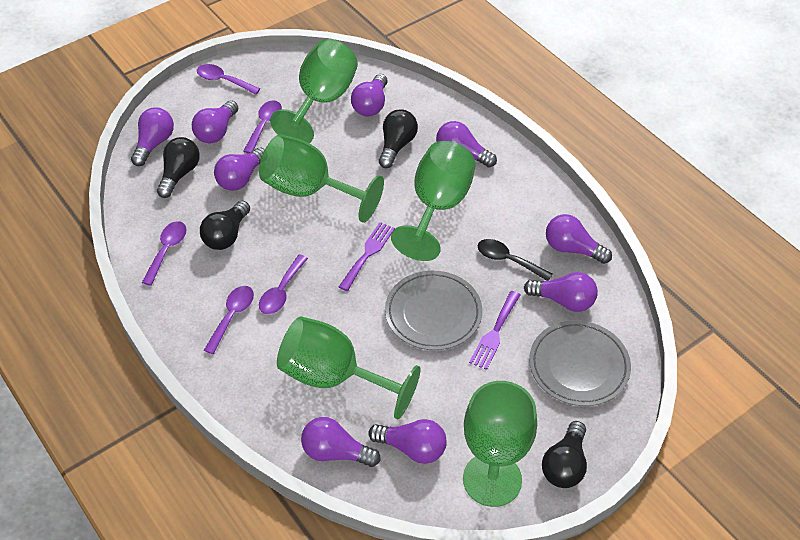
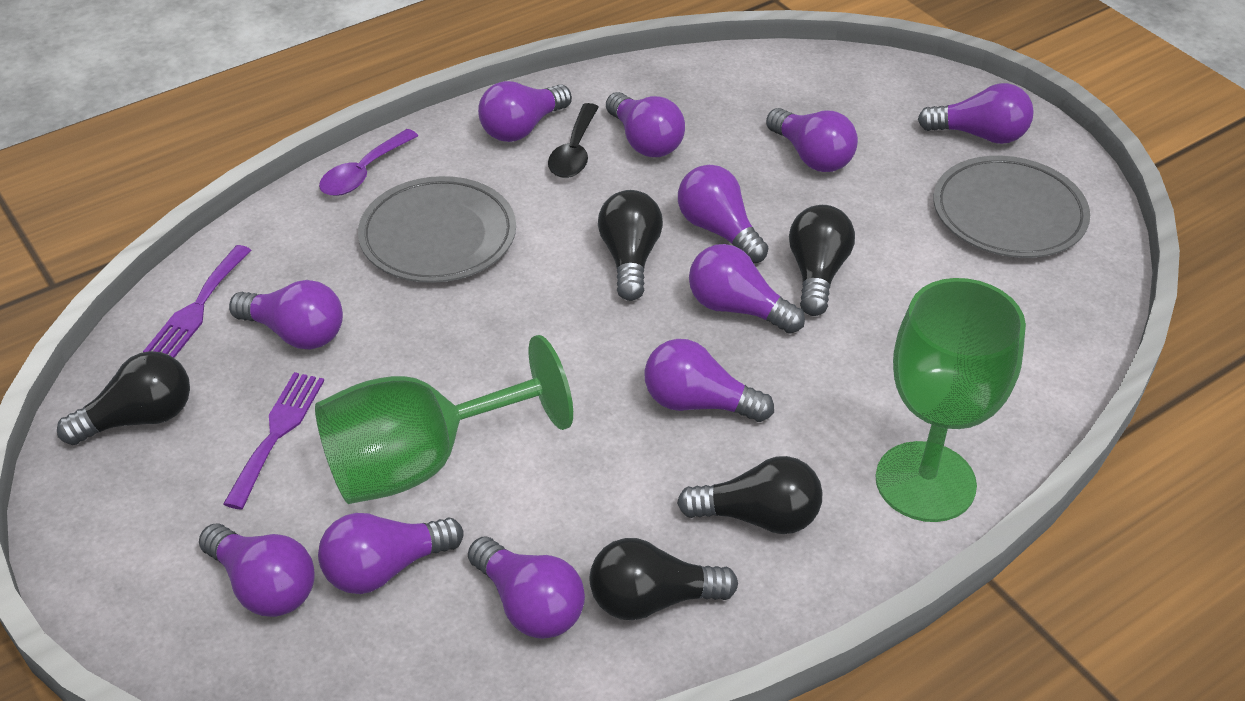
black light bulb: 4 -> 5
green goblet: 5 -> 2
purple light bulb: 9 -> 11
purple spoon: 5 -> 1

